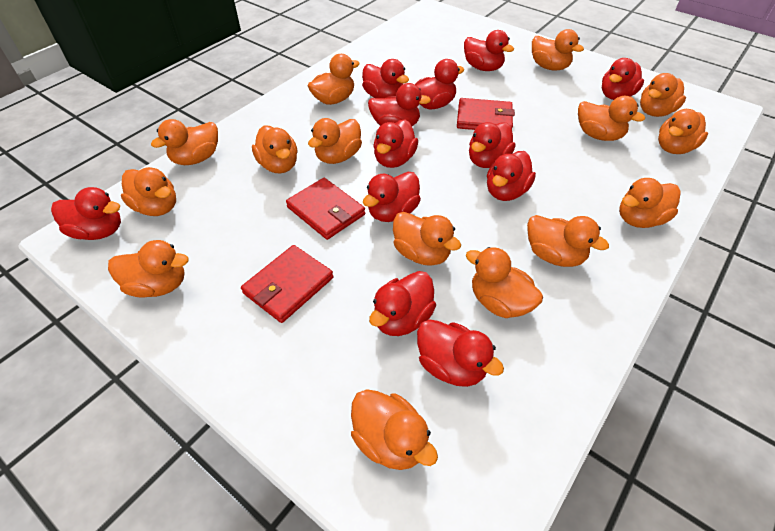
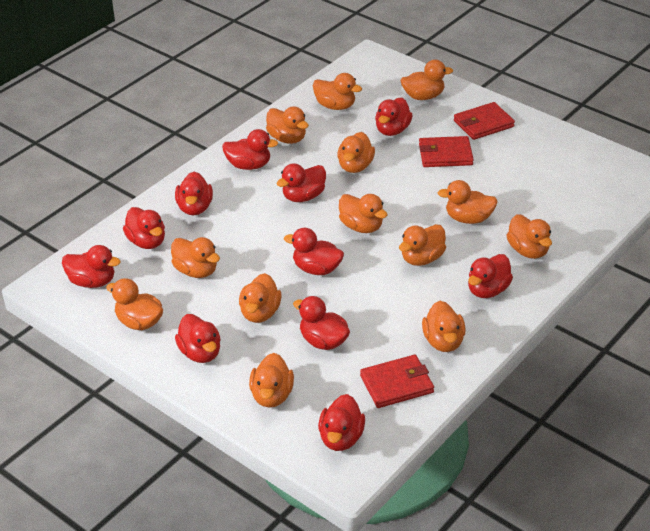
orange duck: 15 -> 13
red duck: 12 -> 11

